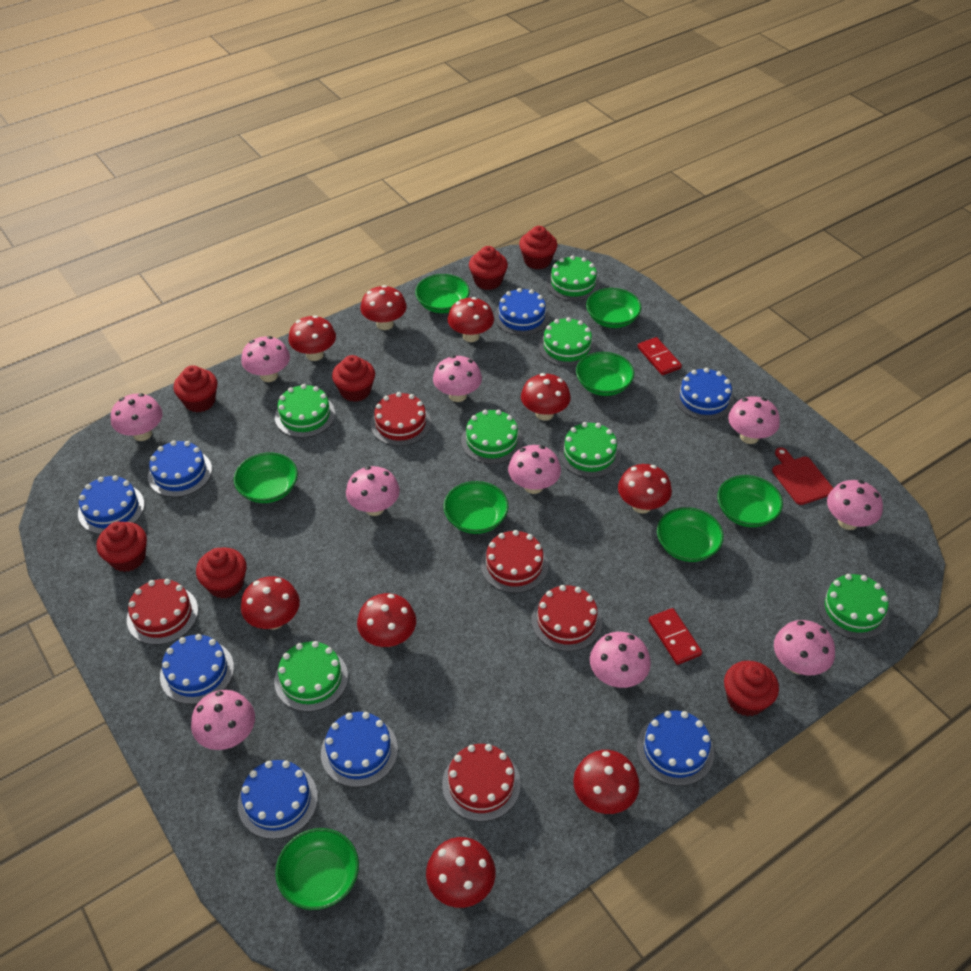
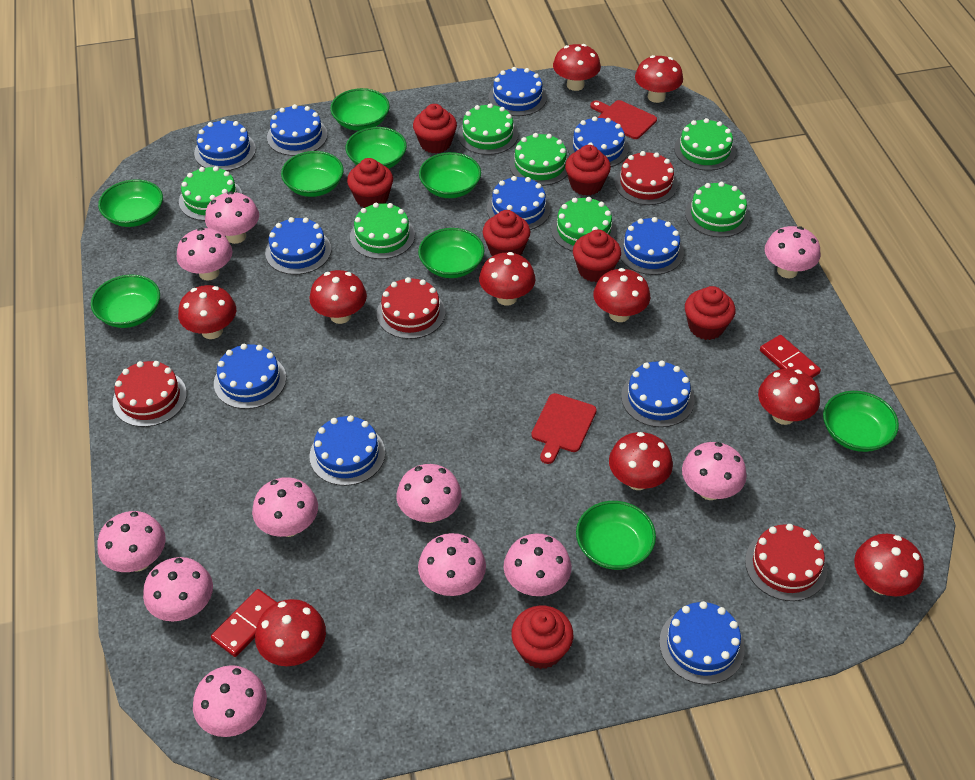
blue cake: 8 -> 11
green bowl: 8 -> 9
pink mushroom: 10 -> 11
red cake: 5 -> 4
red cutting board: 1 -> 2
red mushroom: 9 -> 10

